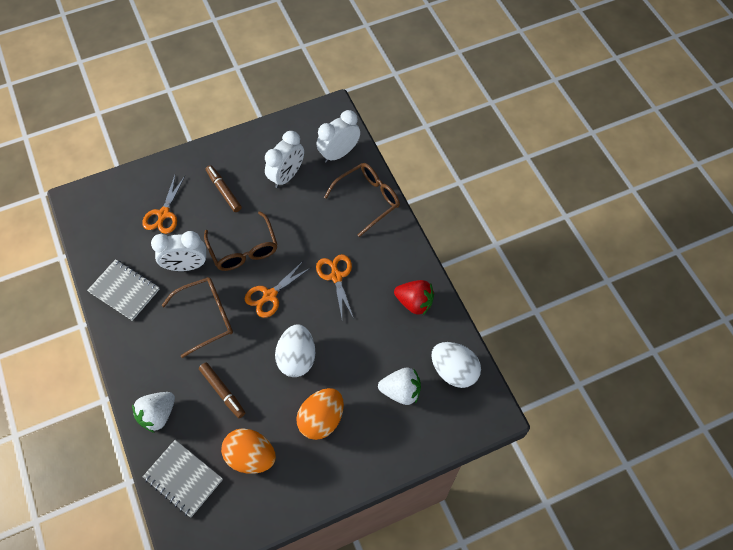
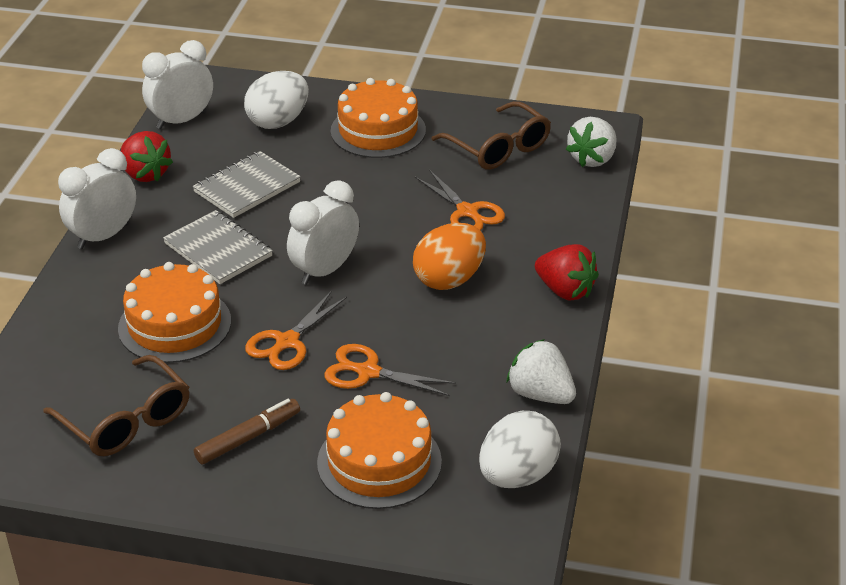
brown glasses: 3 -> 2
brown marker: 2 -> 1
orange cake: 0 -> 3
orange egg: 2 -> 1
red strawberry: 1 -> 2

